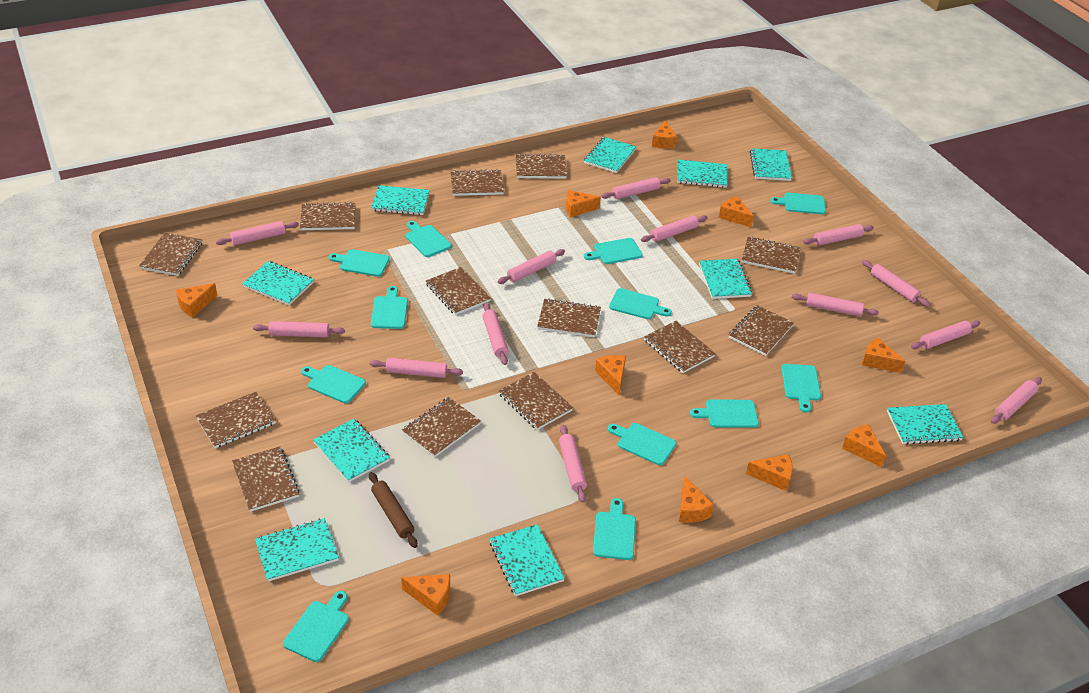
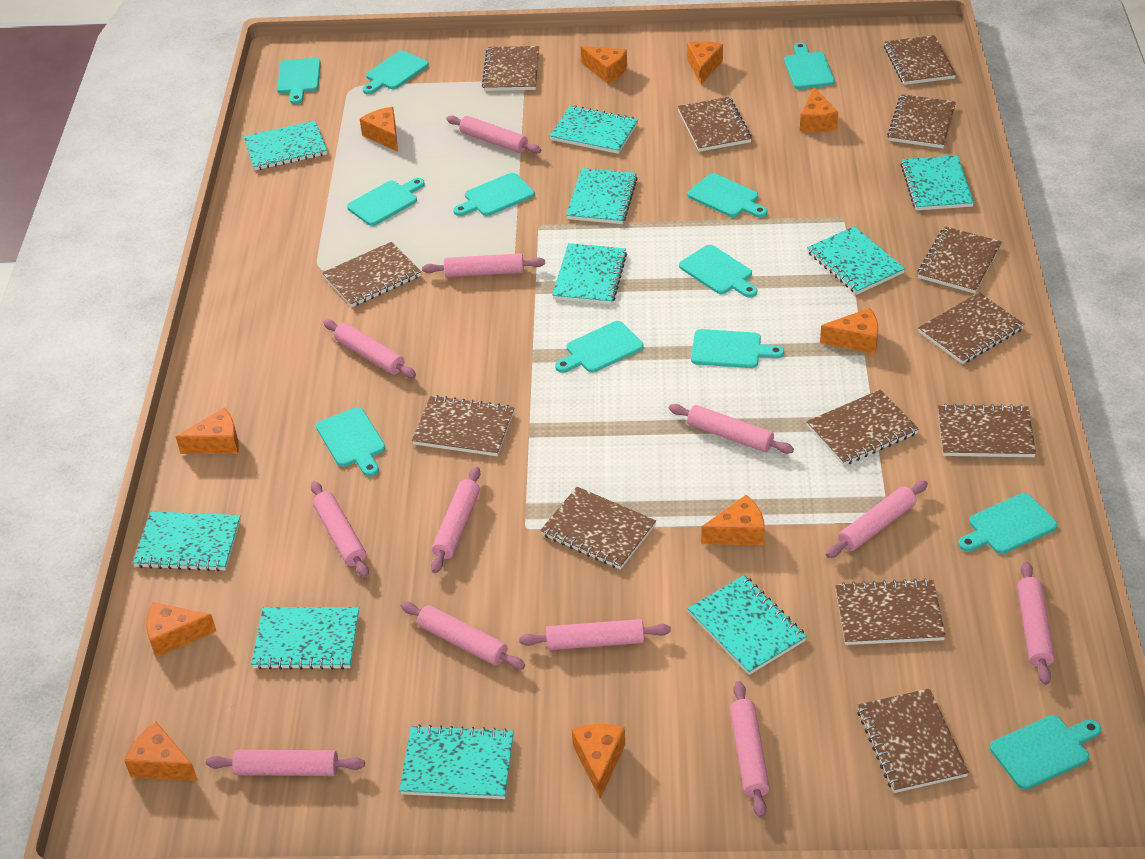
brown rolling pin: 1 -> 0
pink rolling pin: 13 -> 12

